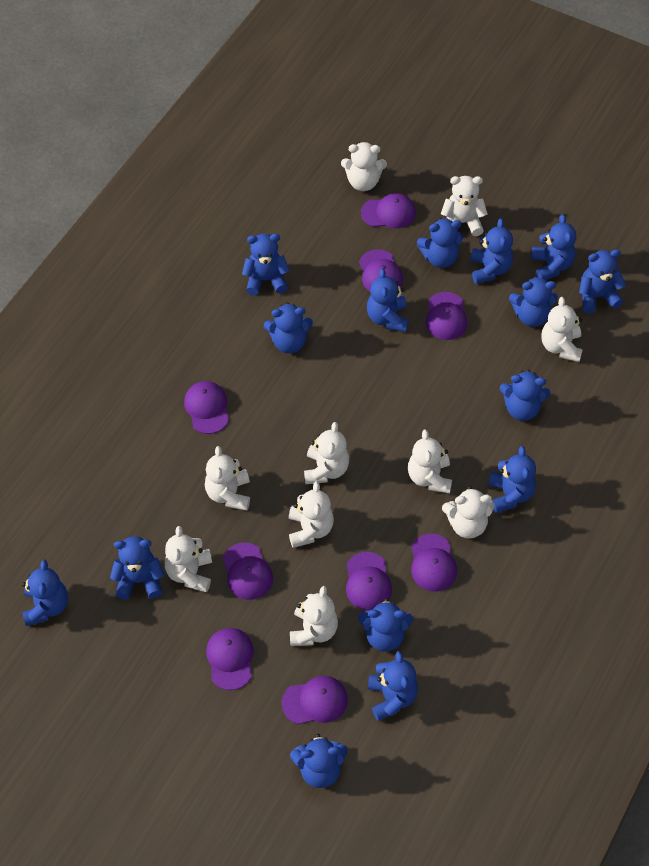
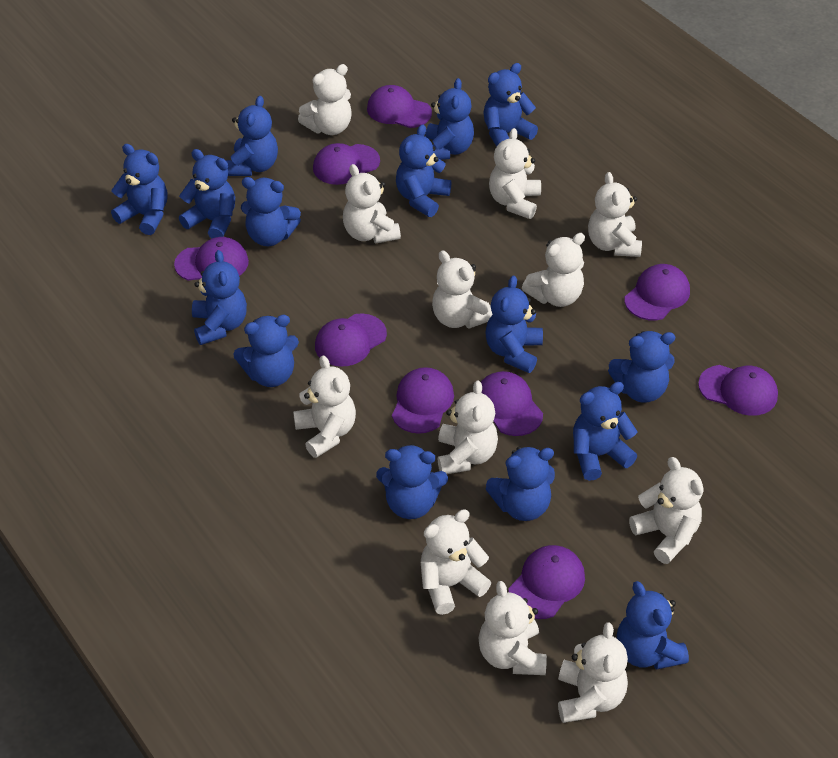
white teddy bear: 10 -> 12

